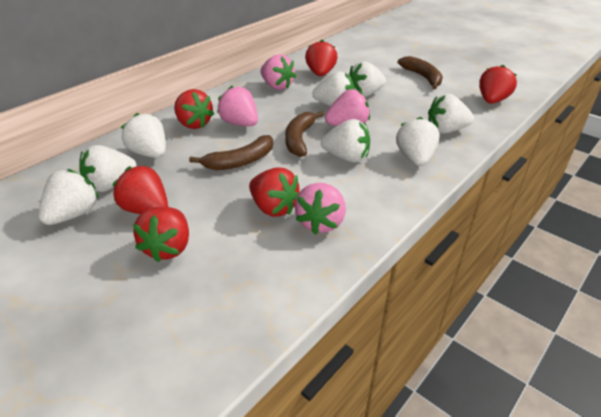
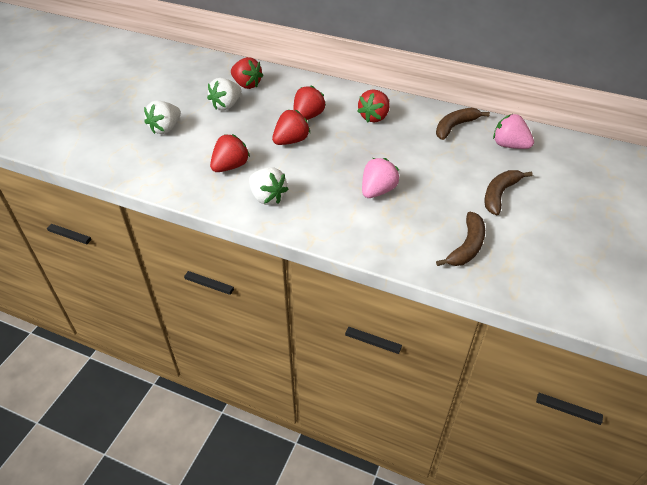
pink strawberry: 4 -> 2
red strawberry: 6 -> 5
white strawberry: 8 -> 3

